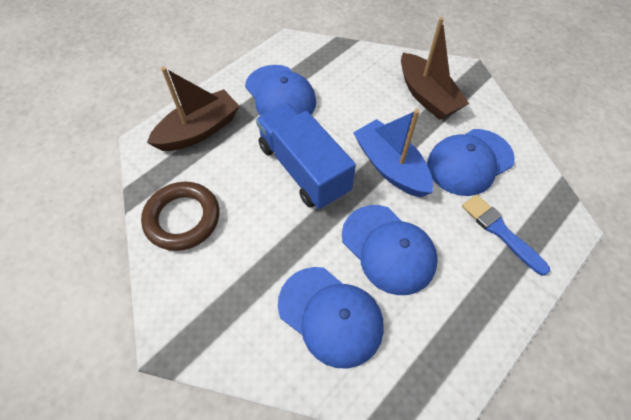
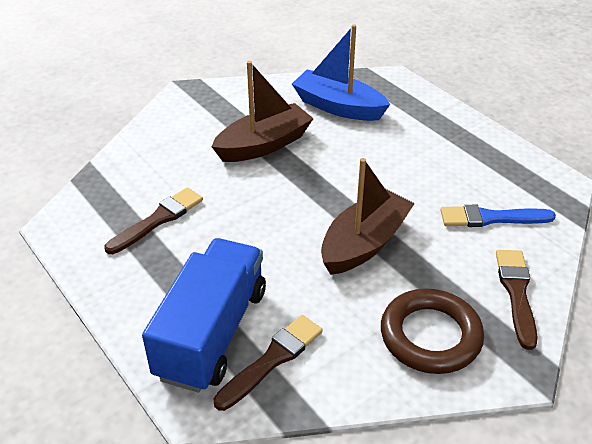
blue cap: 4 -> 0
brown brush: 0 -> 3

